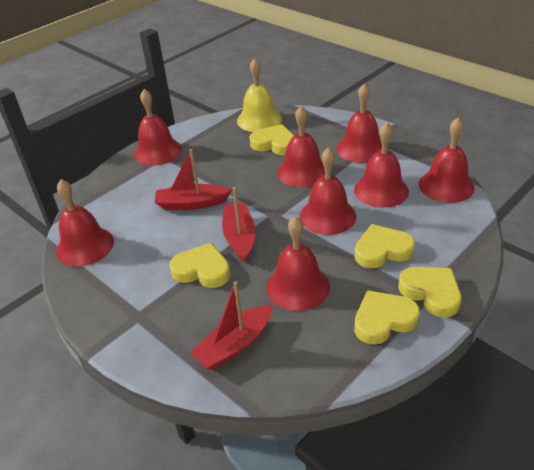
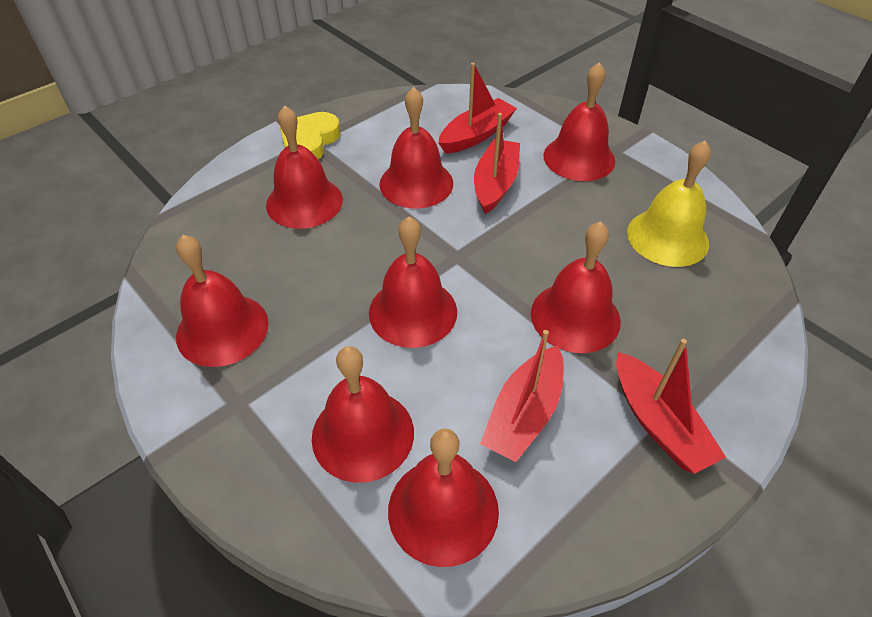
red boat: 3 -> 4
yellow heart: 5 -> 1

